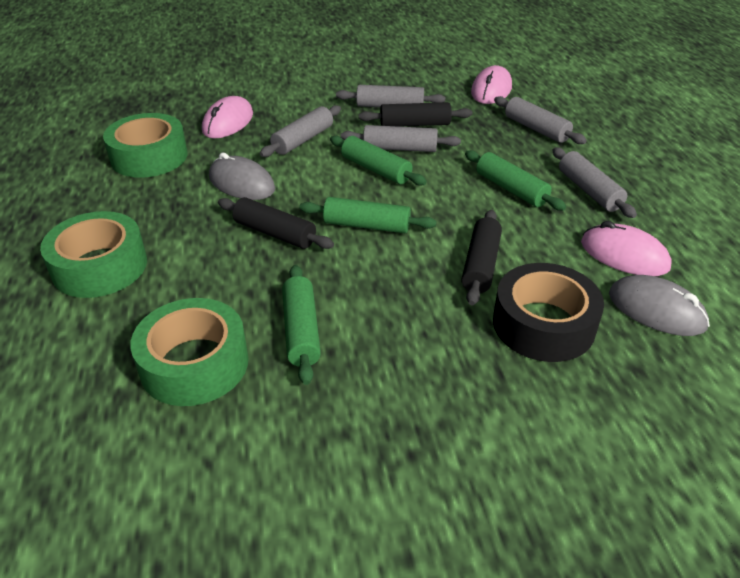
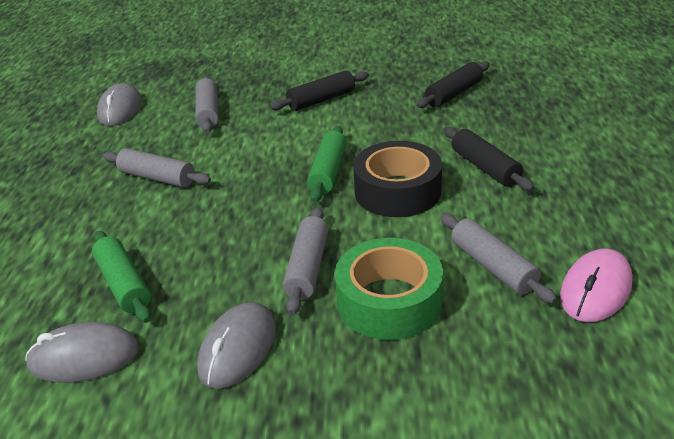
green rolling pin: 4 -> 2
green tape: 3 -> 1
grey mouse: 2 -> 3
grey rolling pin: 5 -> 4
pink mouse: 3 -> 1

